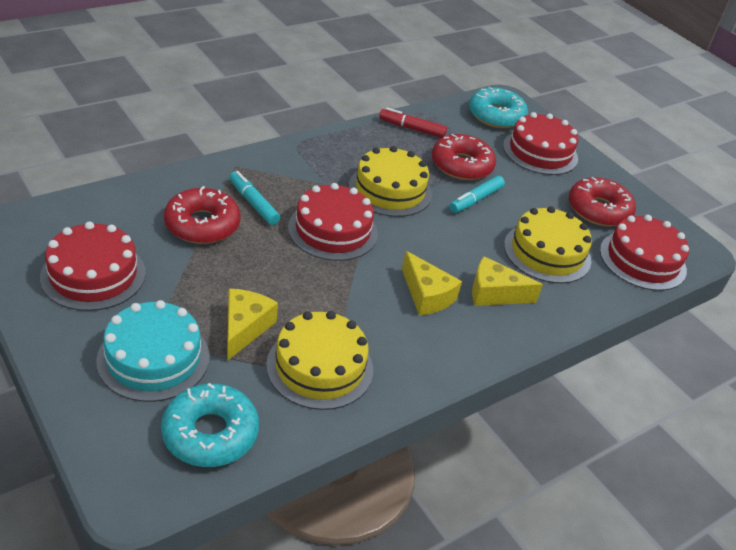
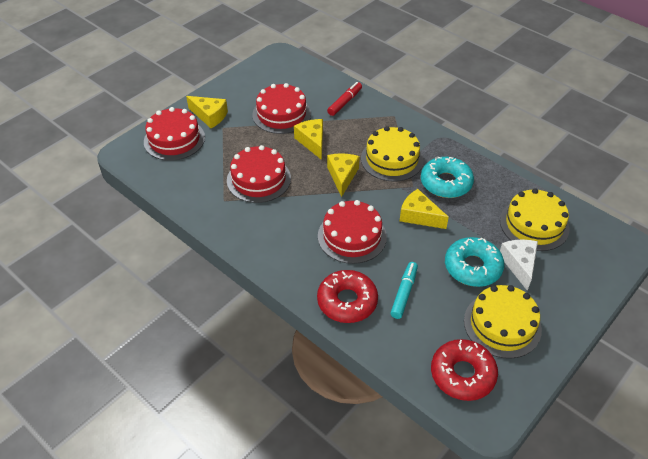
red donut: 3 -> 2
turquoise cake: 1 -> 0
turquoise marker: 2 -> 1
white cheese: 0 -> 1
yellow cheese: 3 -> 4

